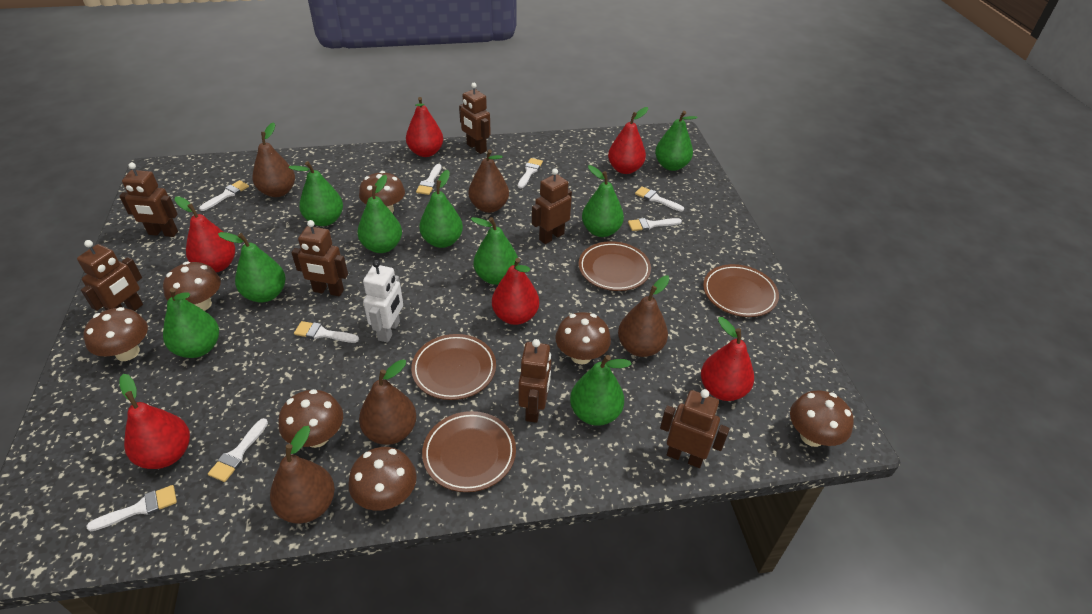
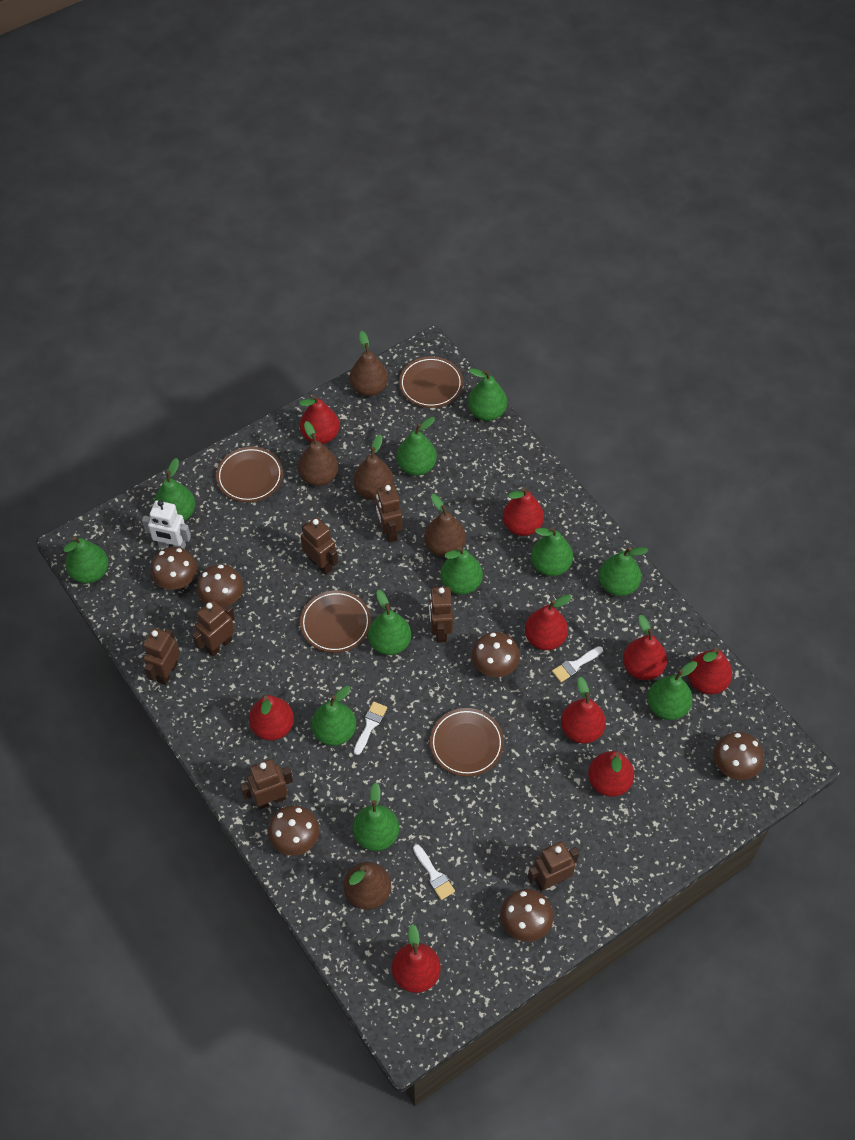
brown mushroom: 7 -> 6
green pear: 9 -> 11
red pear: 6 -> 9
white brush: 8 -> 3

